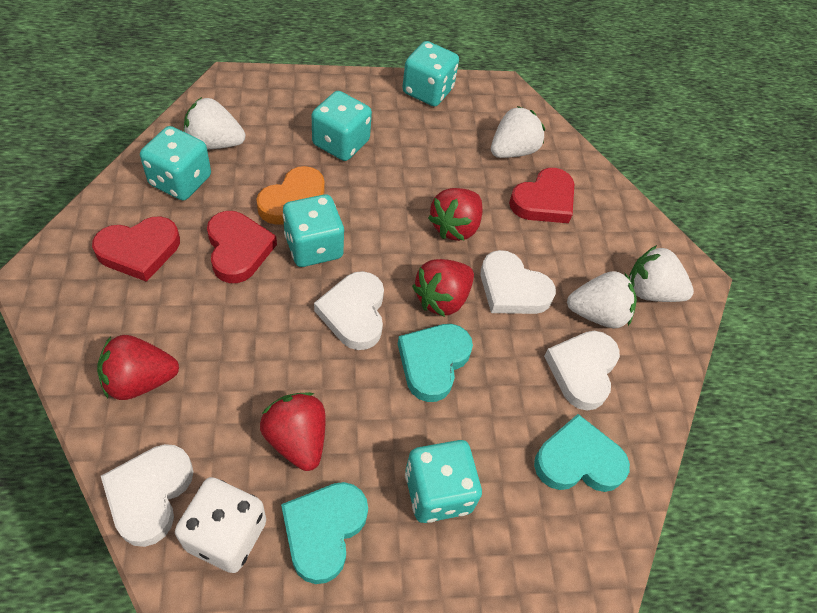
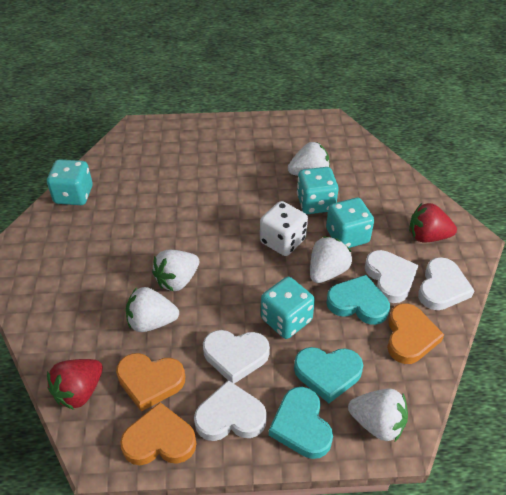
orange heart: 1 -> 3
red heart: 3 -> 0
red strawberry: 4 -> 2
turquoise dice: 5 -> 4
white strawberry: 4 -> 5

